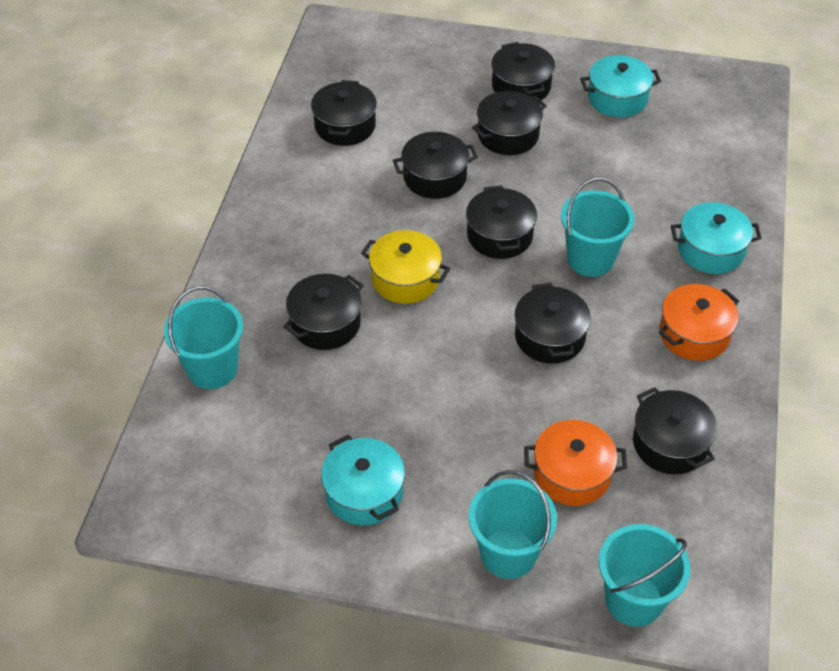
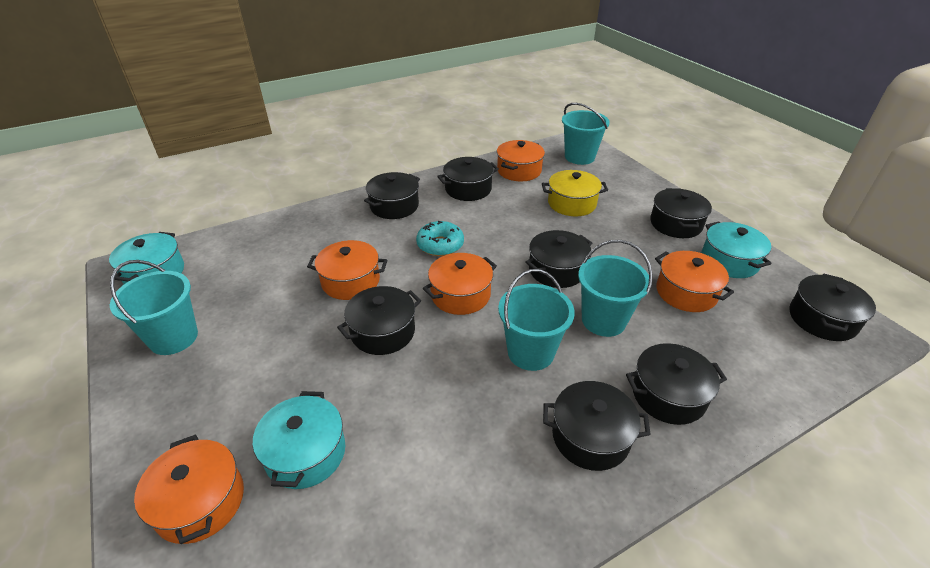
orange pot: 2 -> 5
turquoise donut: 0 -> 1

